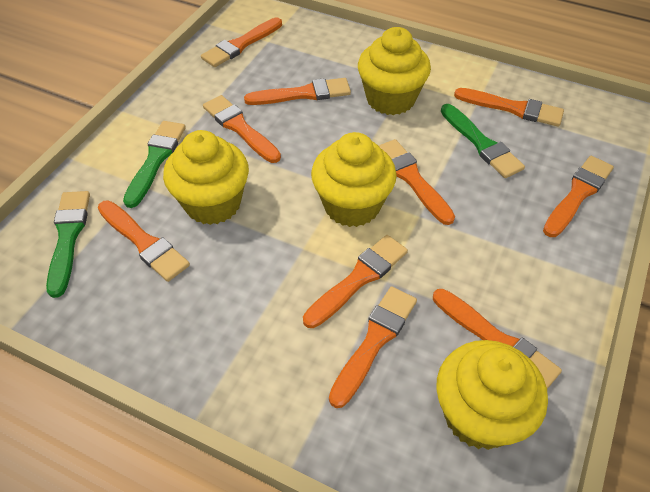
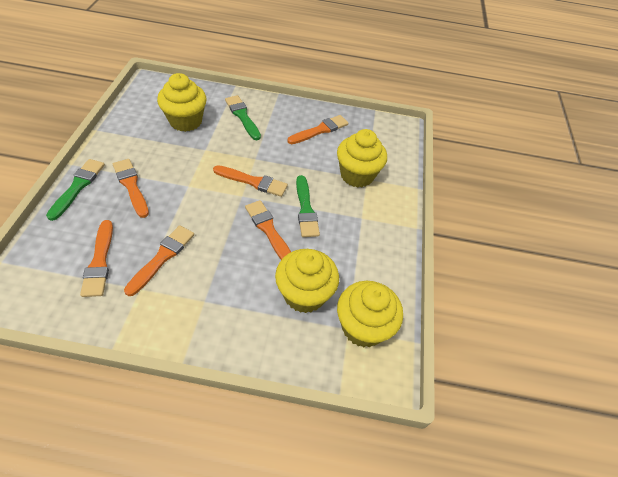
orange brush: 10 -> 6

